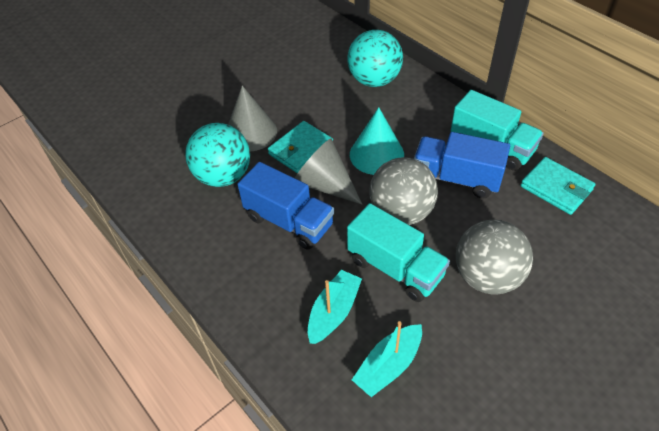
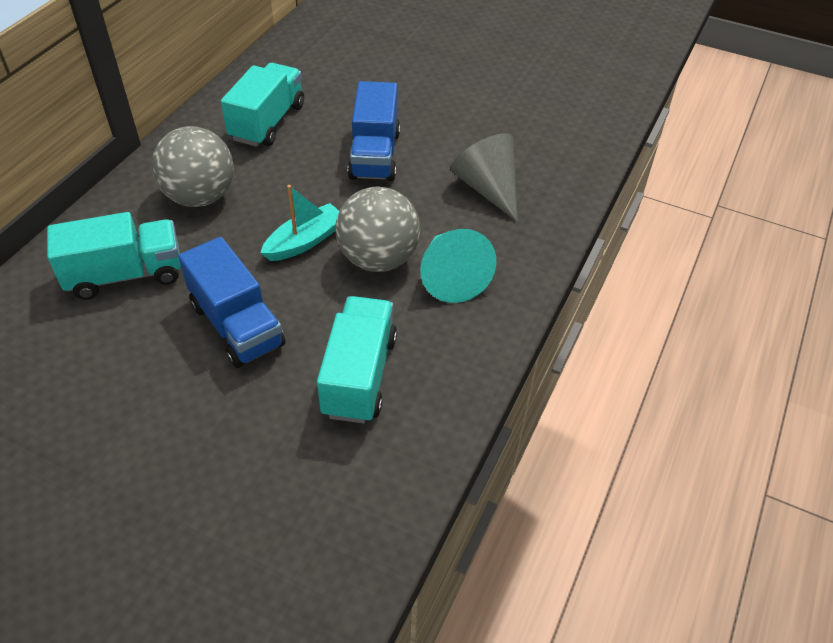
grey cone: 2 -> 1
turquoise ball: 2 -> 0
turquoise boat: 2 -> 1
turquoise truck: 2 -> 3
turquoise wallet: 2 -> 0

